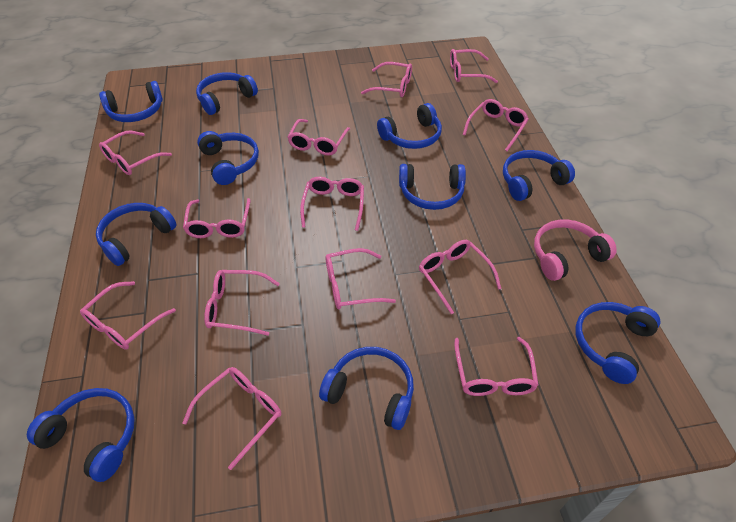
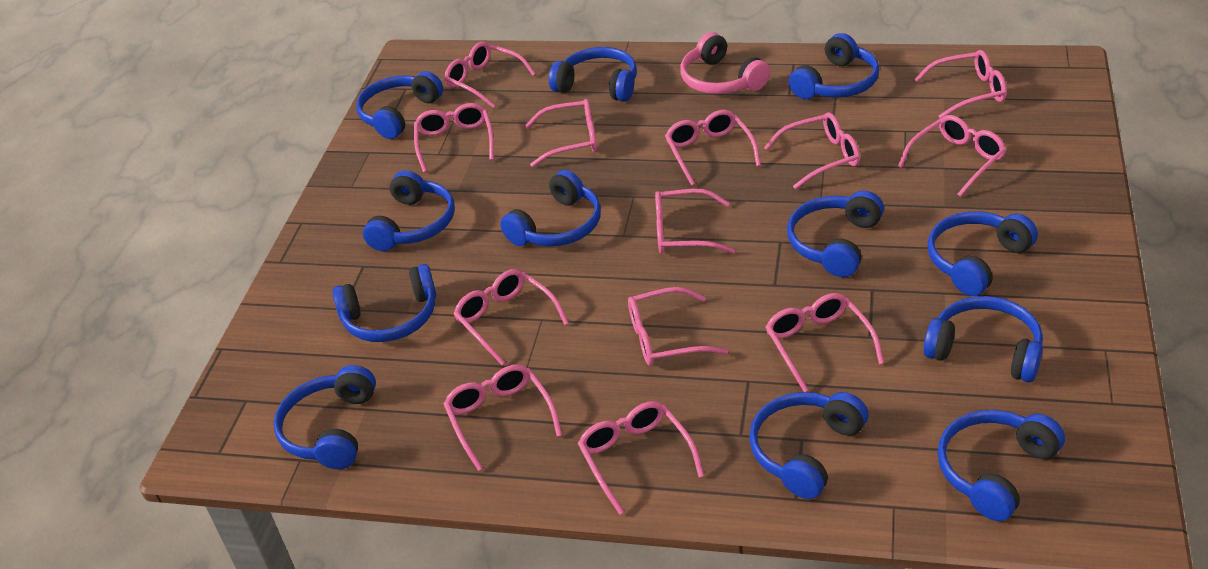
blue headphones: 10 -> 12

